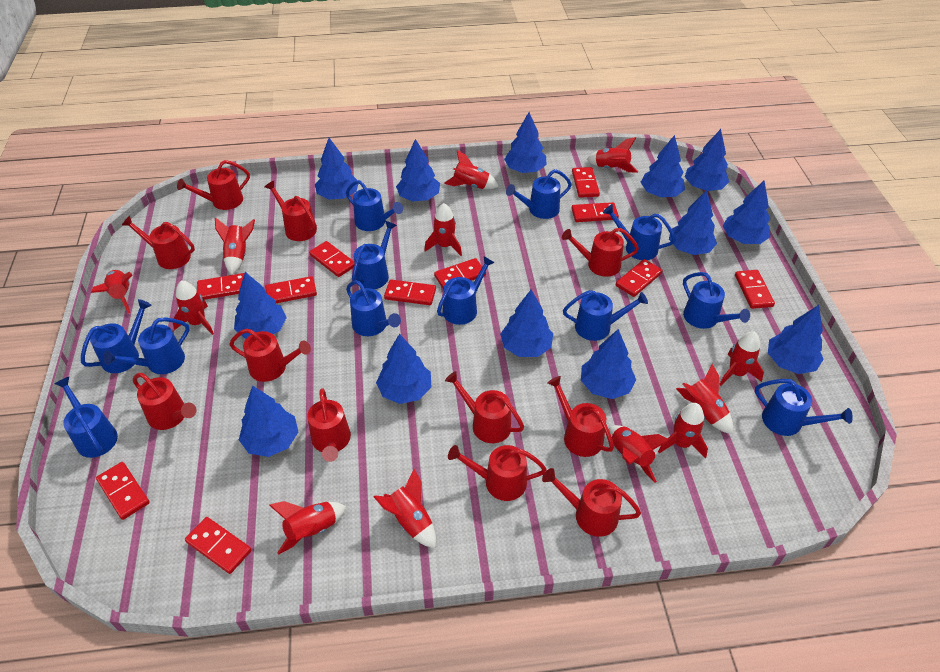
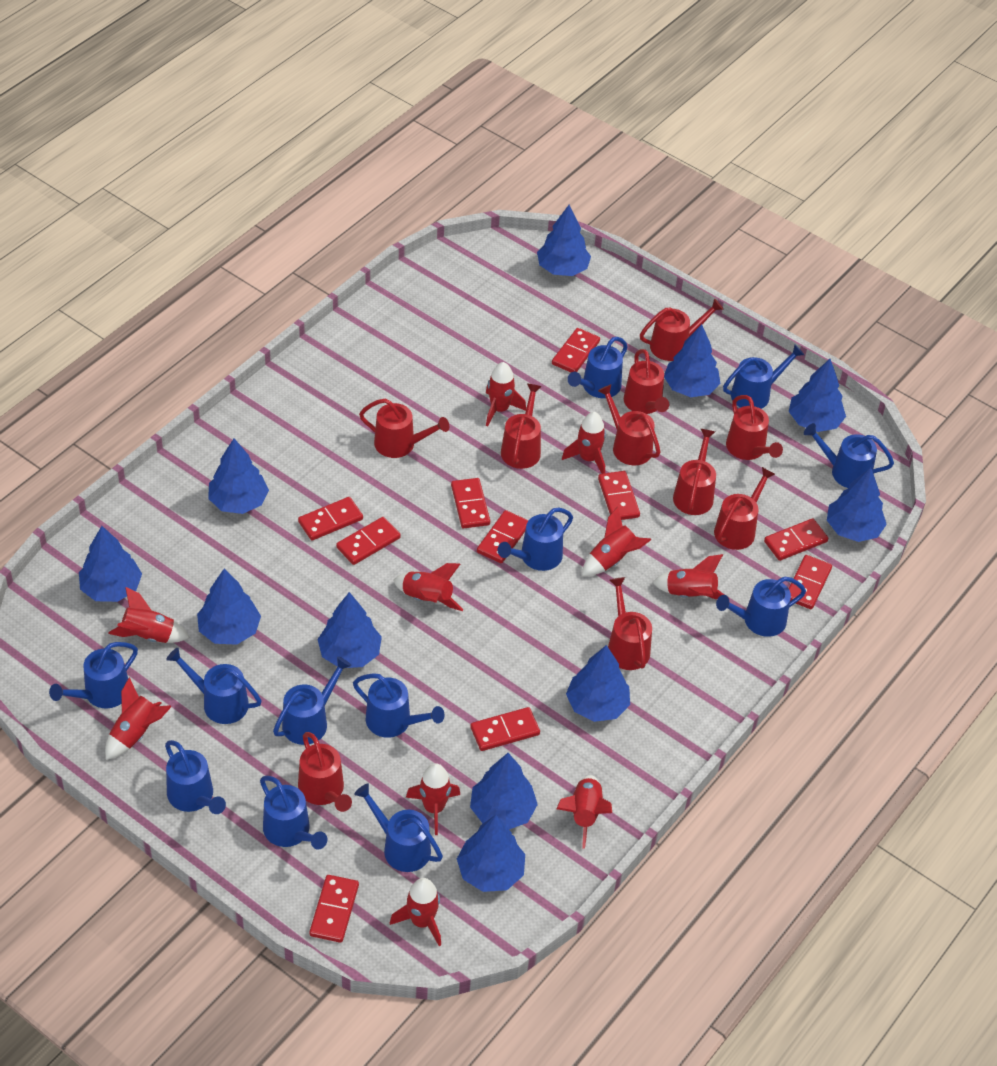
blue tree: 13 -> 11
red domino: 11 -> 10
red rocket: 12 -> 10
red watering can: 11 -> 10

